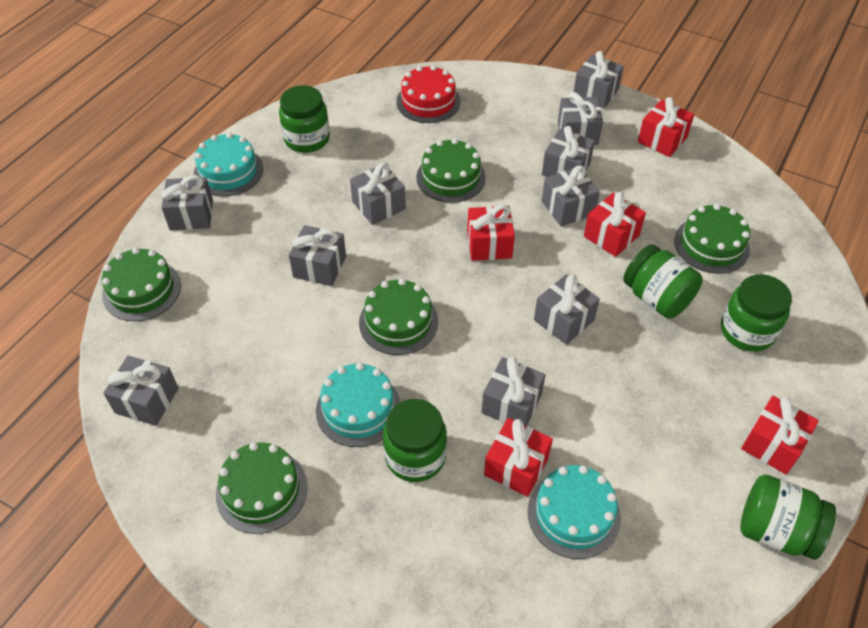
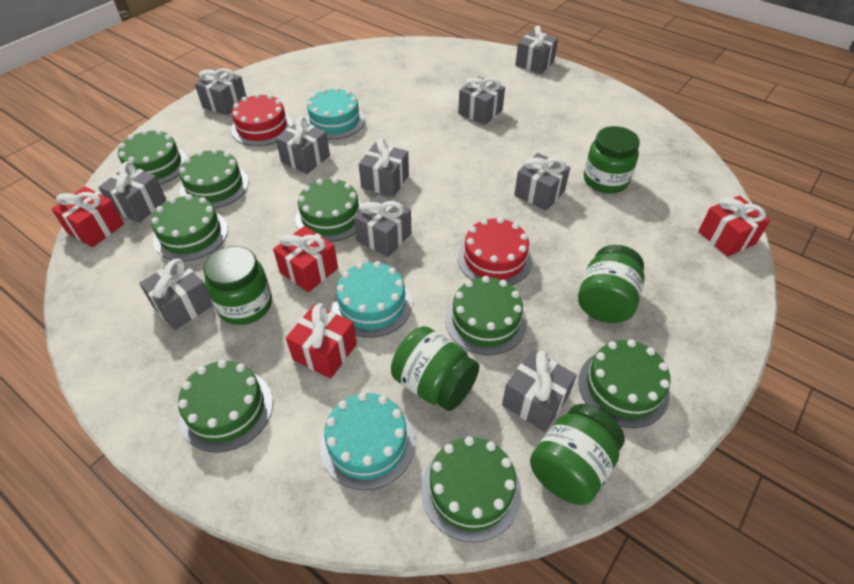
green cake: 5 -> 8
red cake: 1 -> 2
red gift: 5 -> 4

